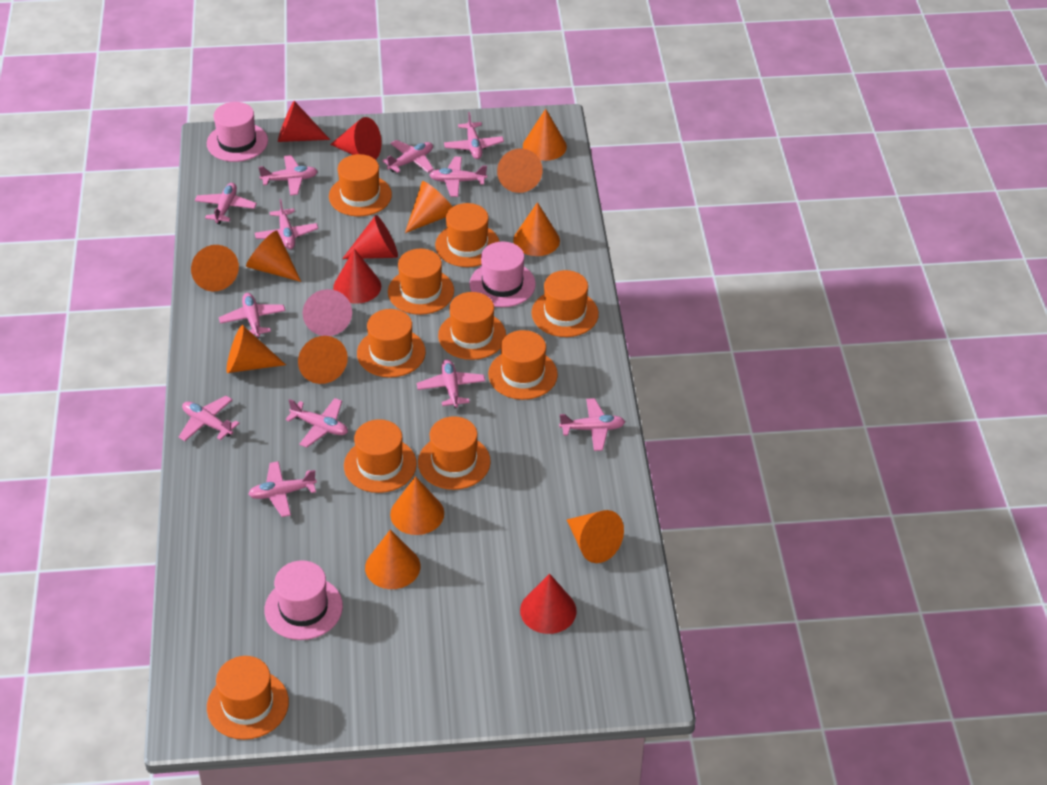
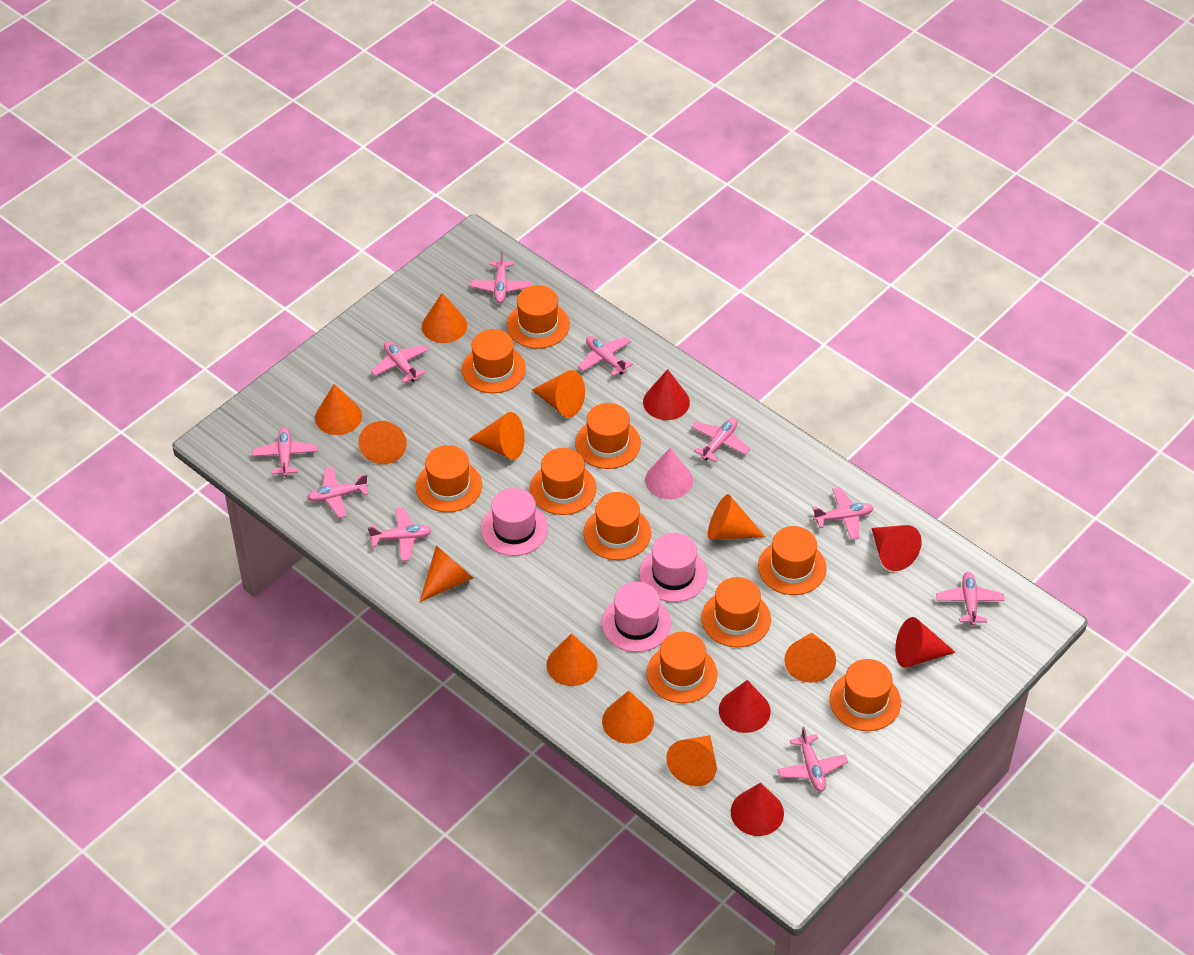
pink plane: 12 -> 10

